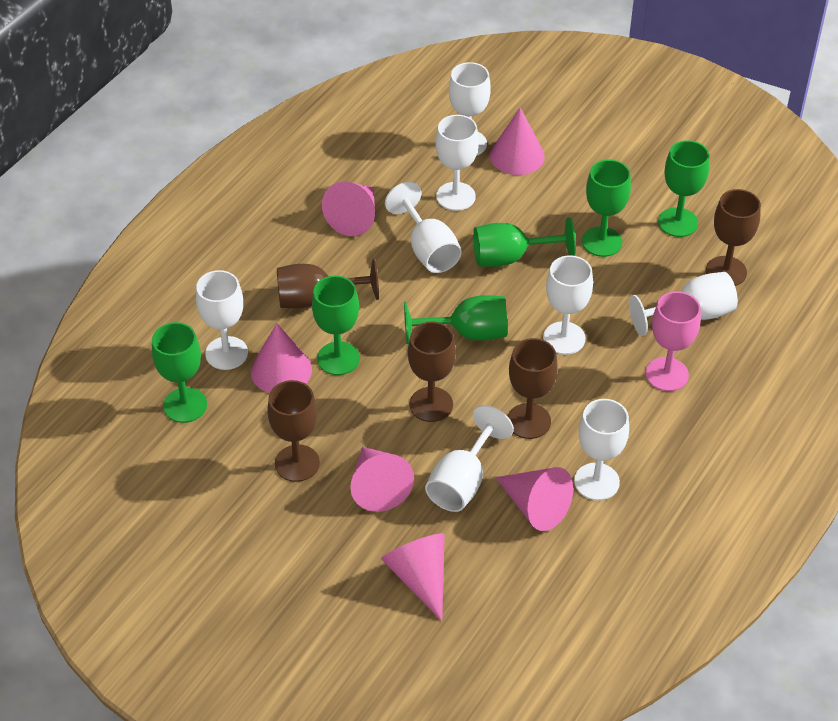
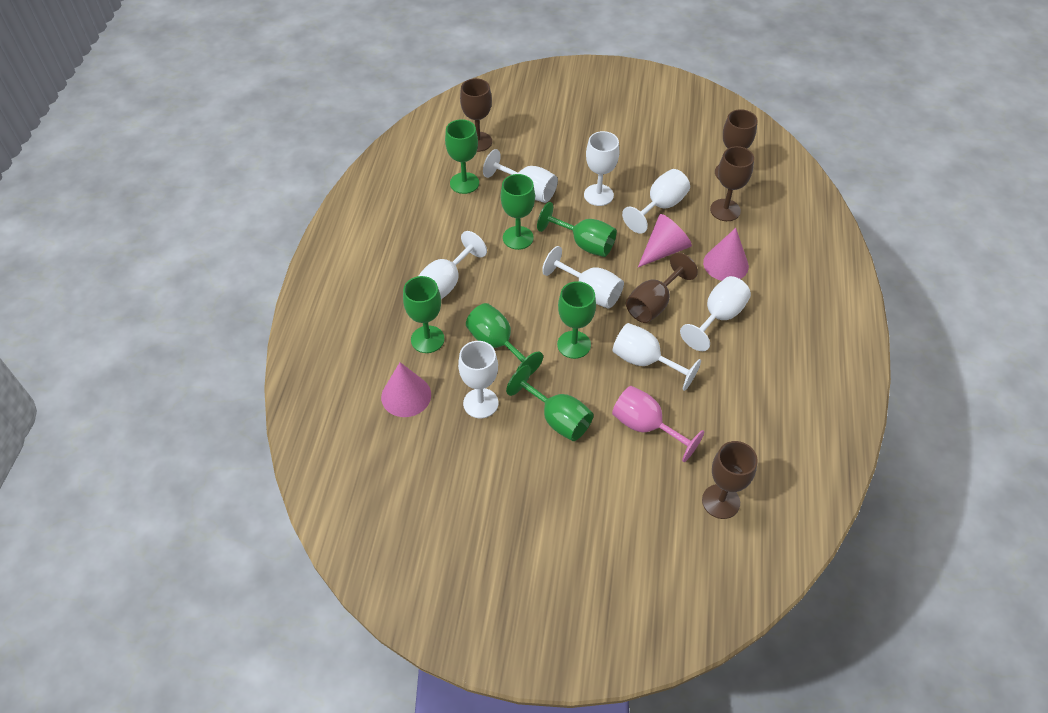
green goblet: 6 -> 7
pink cone: 6 -> 3

